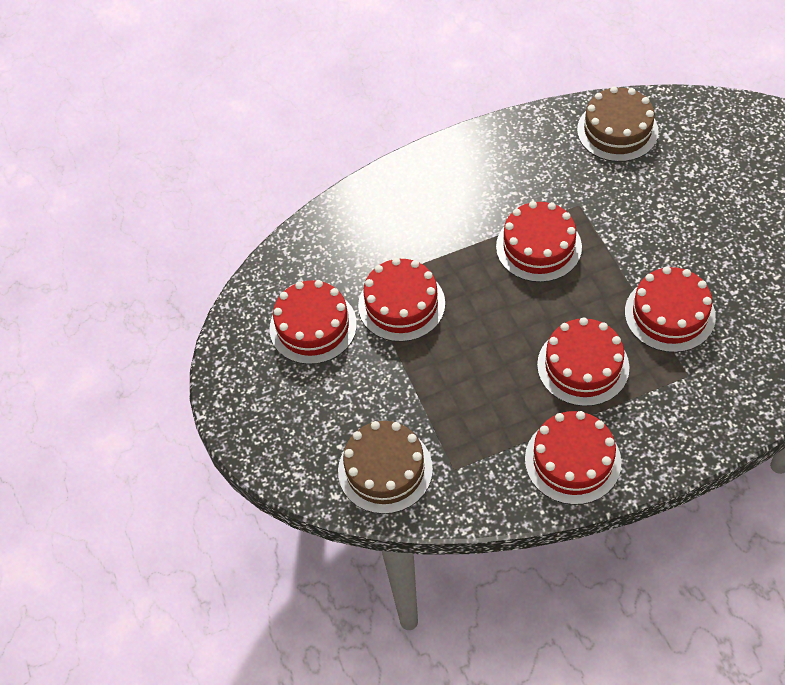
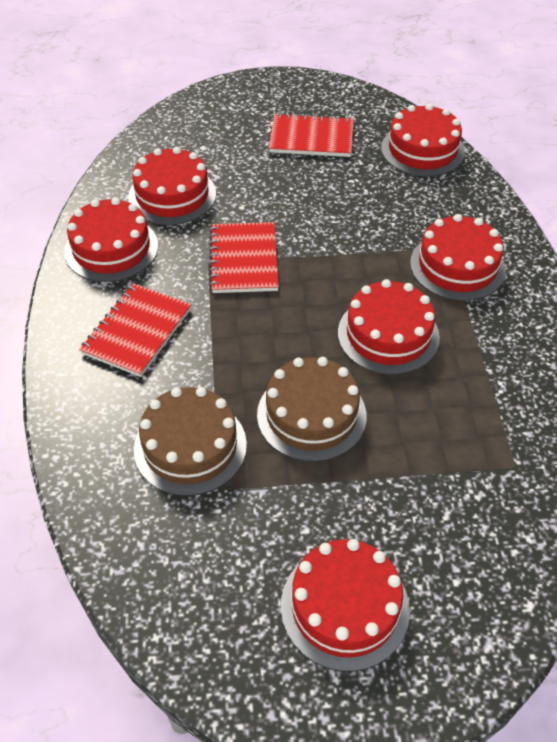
red notebook: 0 -> 3

